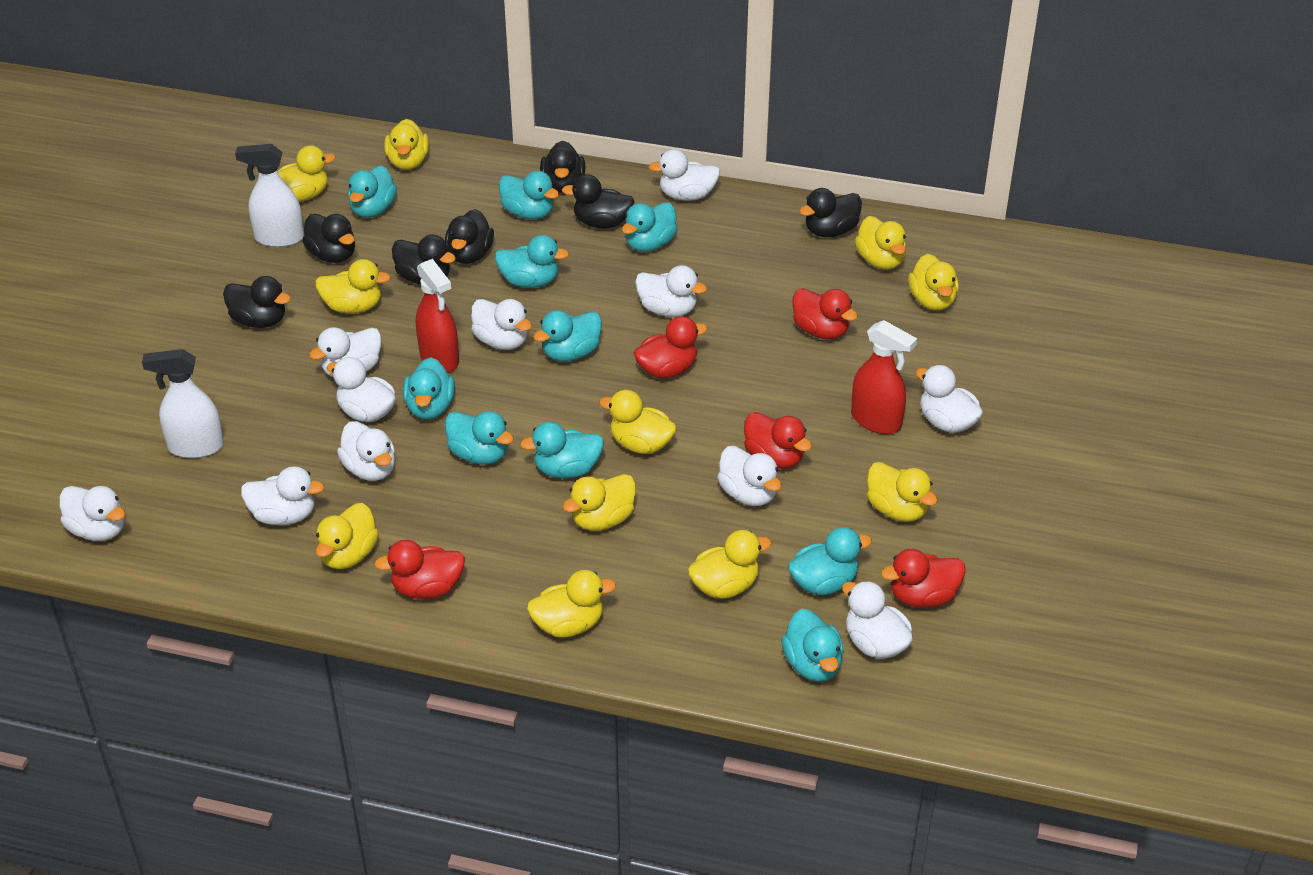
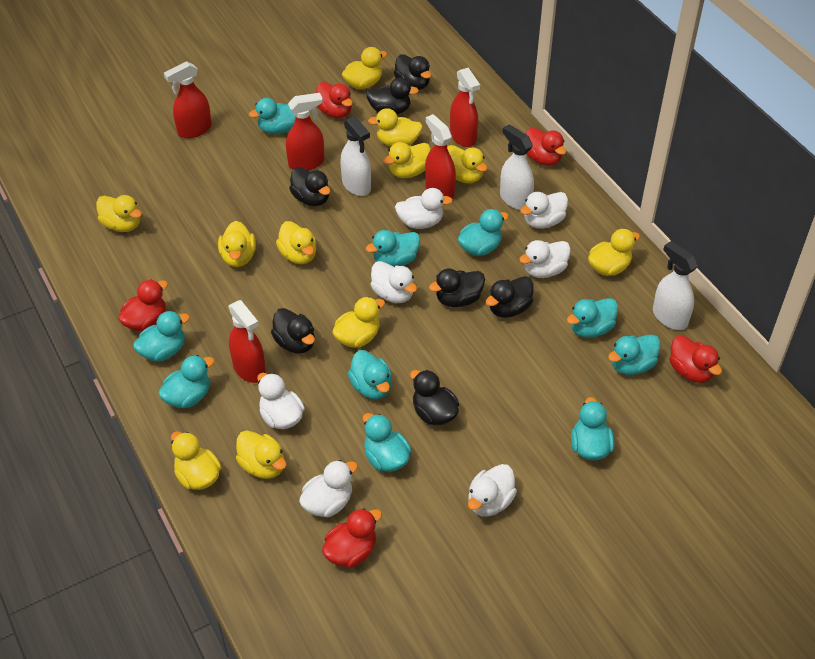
red spray bottle: 2 -> 5
white duck: 11 -> 7
white spray bottle: 2 -> 3

